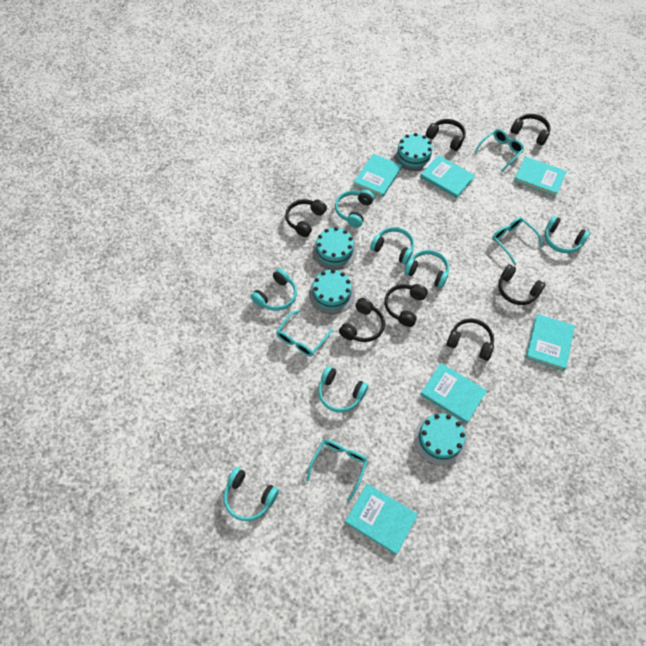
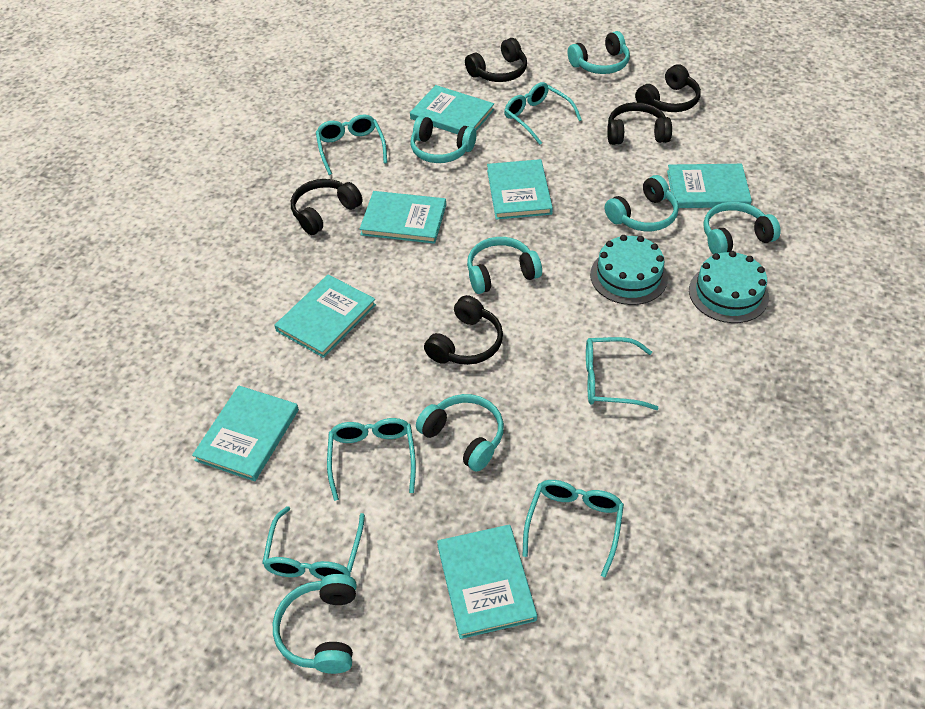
black headphones: 7 -> 5
turquoise book: 6 -> 7
turquoise cake: 4 -> 2
turquoise glasses: 4 -> 6

